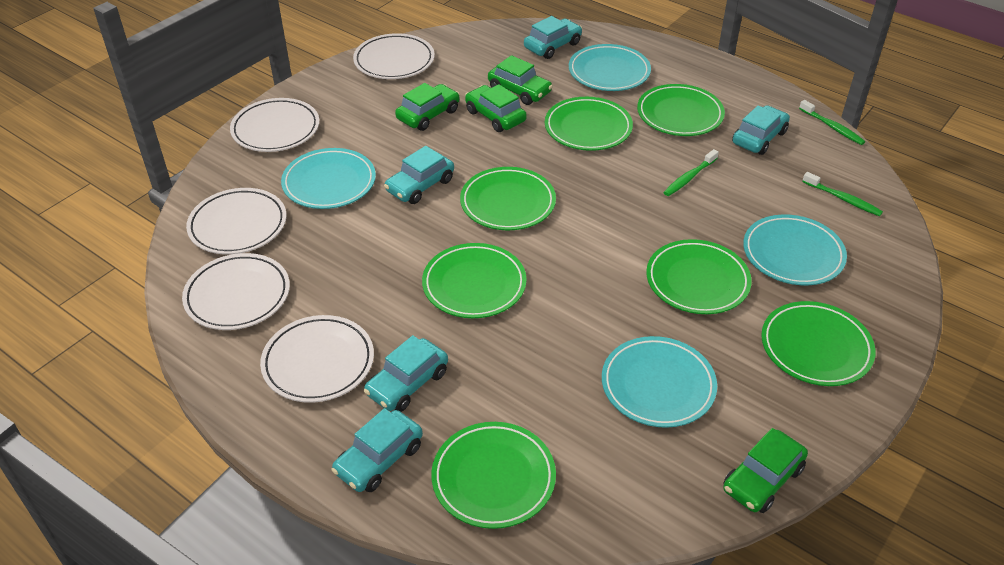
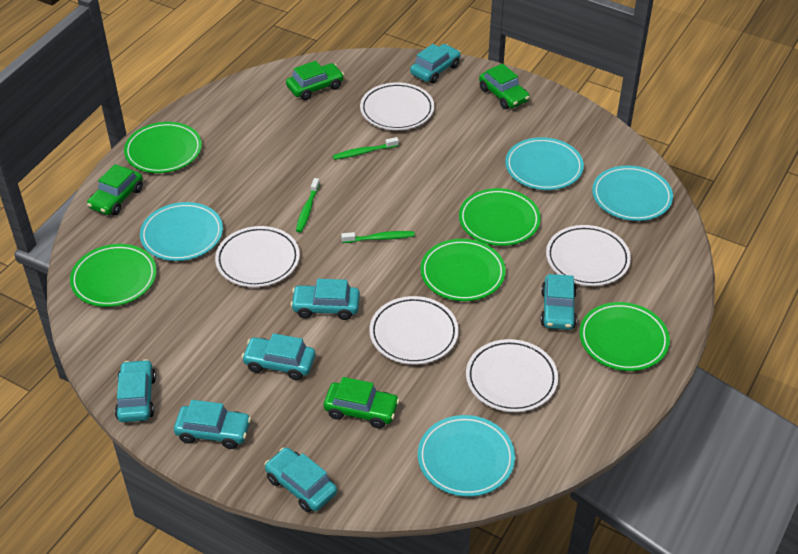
green plate: 7 -> 5
turquoise car: 5 -> 7

